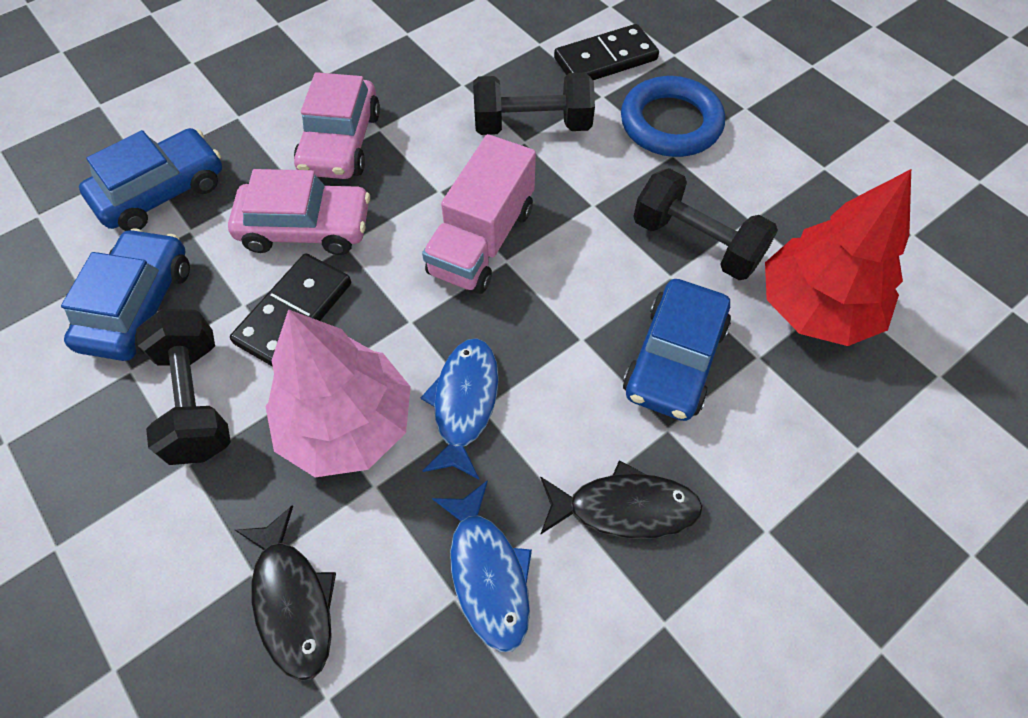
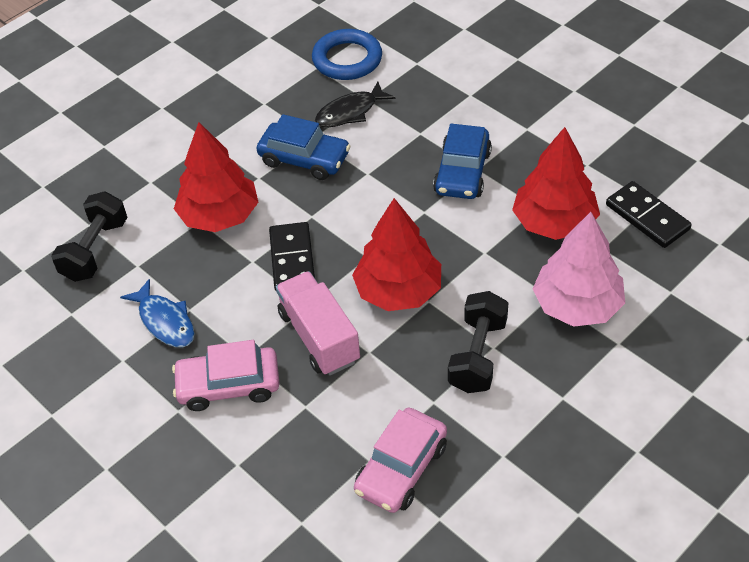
black dumbbell: 3 -> 2
black fish: 2 -> 1
blue car: 3 -> 2
blue fish: 2 -> 1
red tree: 1 -> 3

